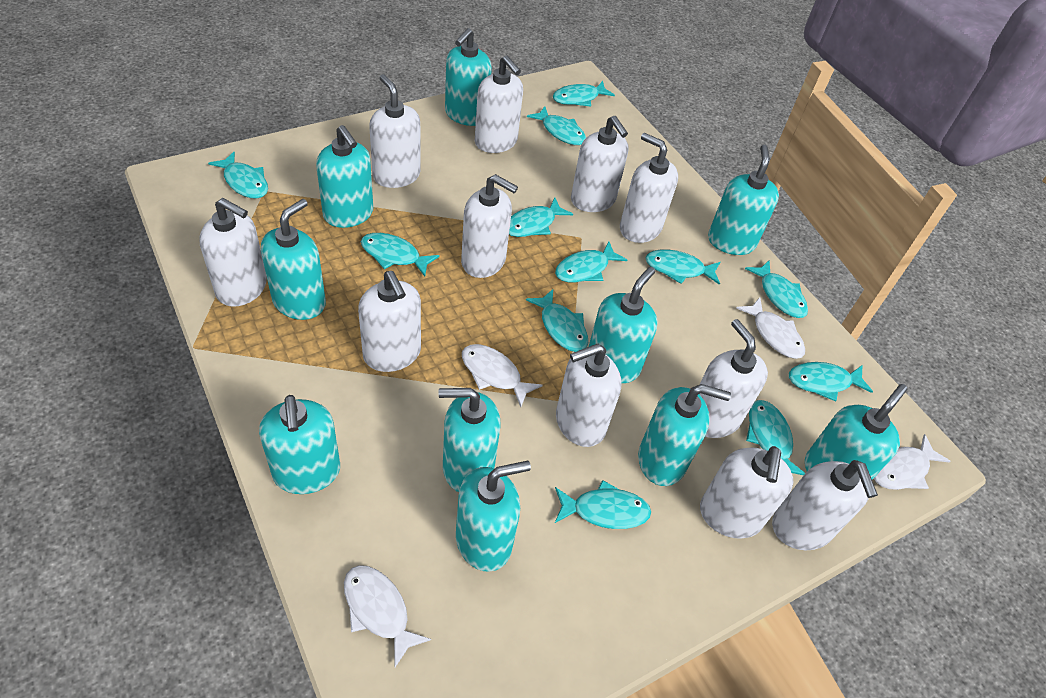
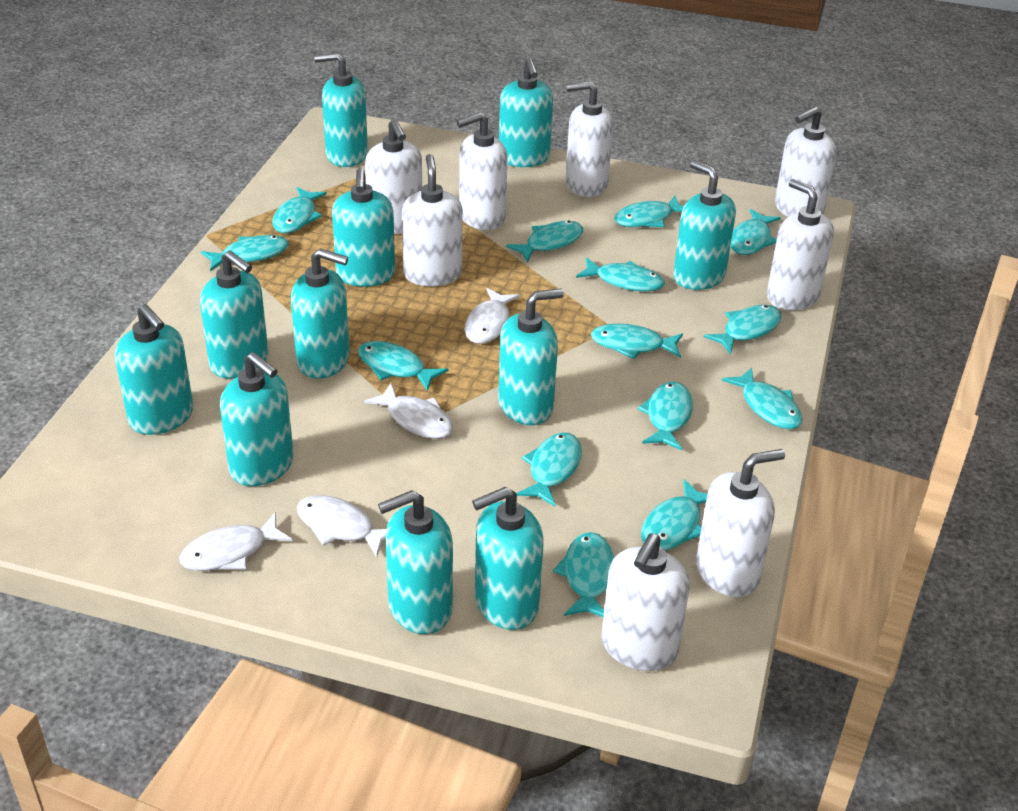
turquoise fish: 12 -> 14
turquoise soap dispenser: 10 -> 11
white soap dispenser: 11 -> 8

